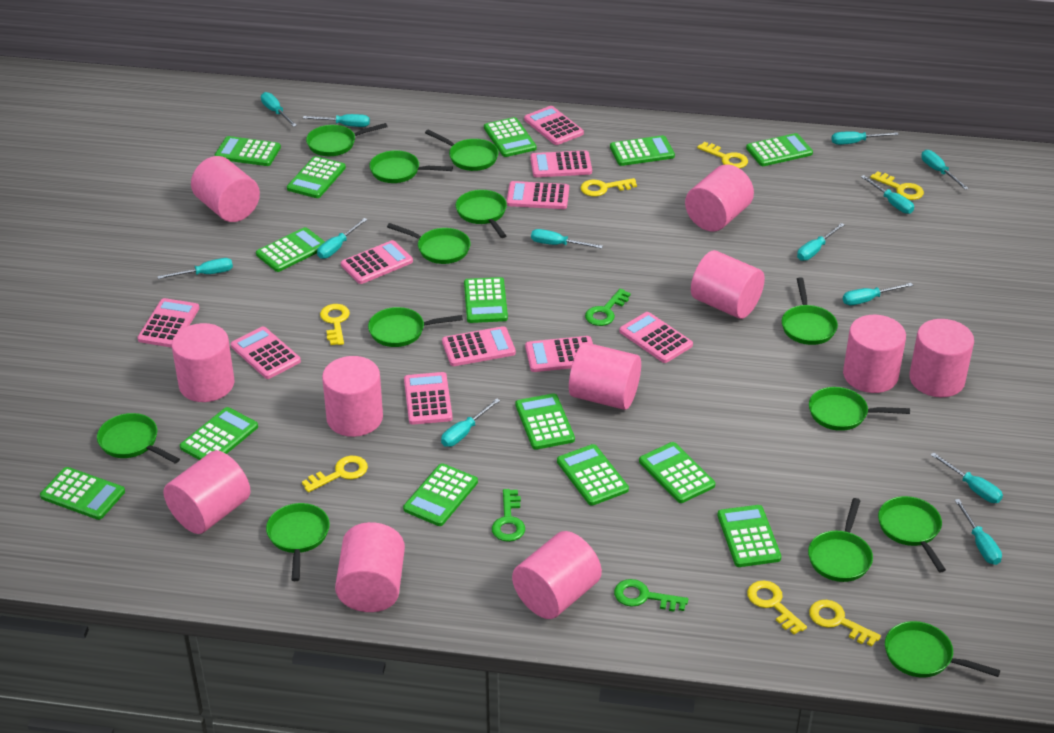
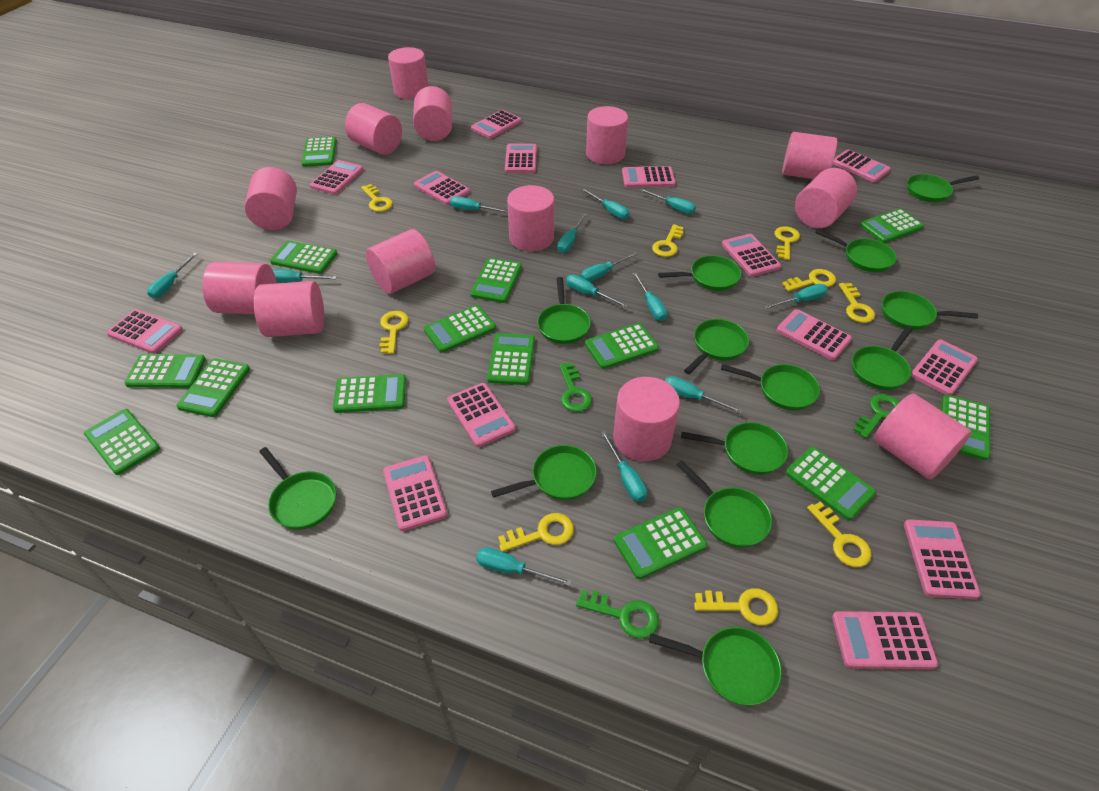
pink calculator: 10 -> 14
pink cylinder: 11 -> 13
yellow key: 7 -> 9

